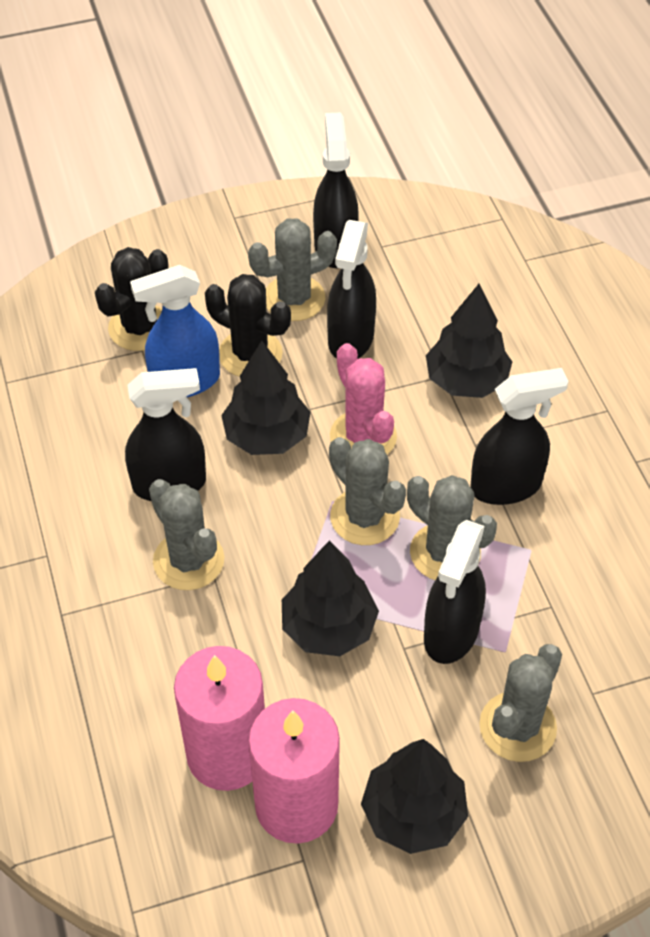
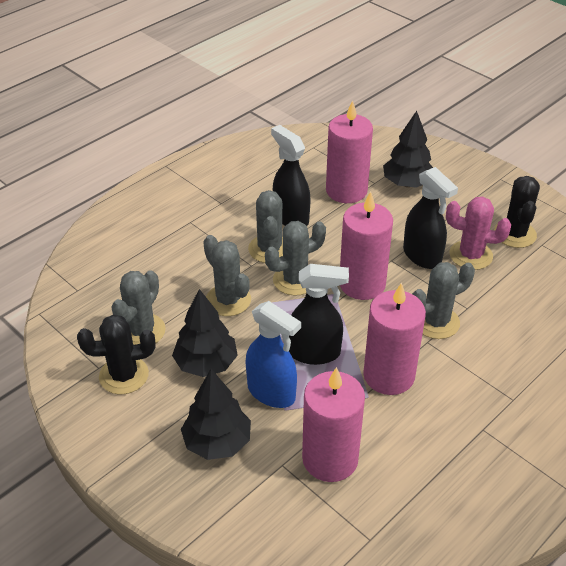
black spray bottle: 5 -> 3
black tree: 4 -> 3
pink candle: 2 -> 4

